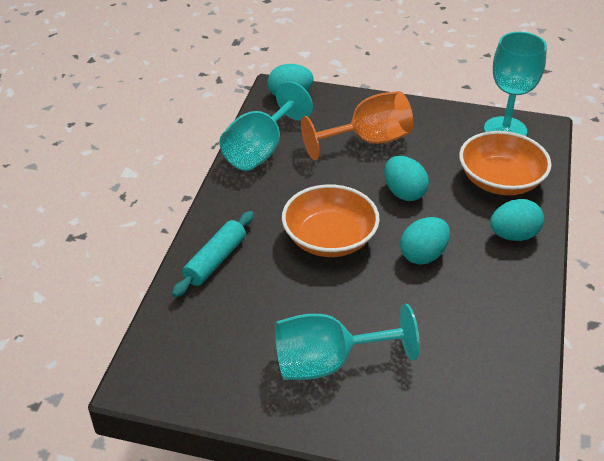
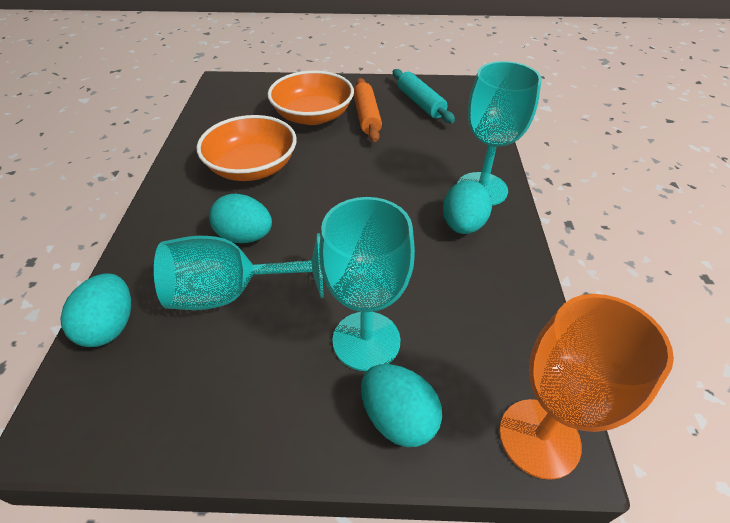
orange rolling pin: 0 -> 1

